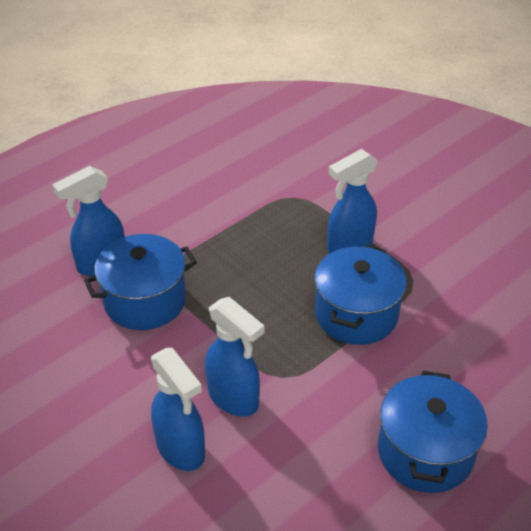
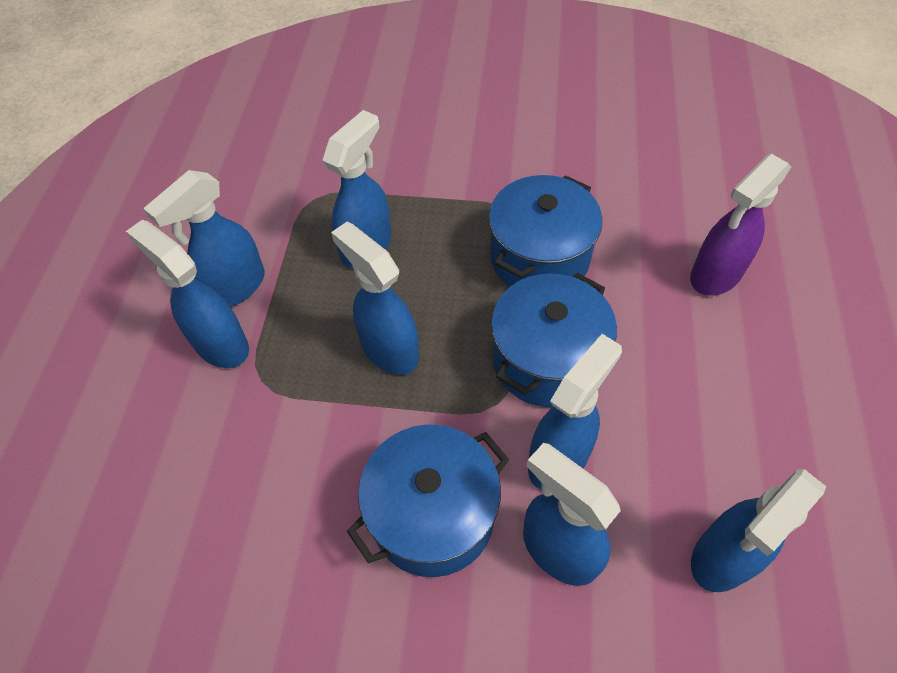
blue spray bottle: 4 -> 7
purple spray bottle: 0 -> 1

